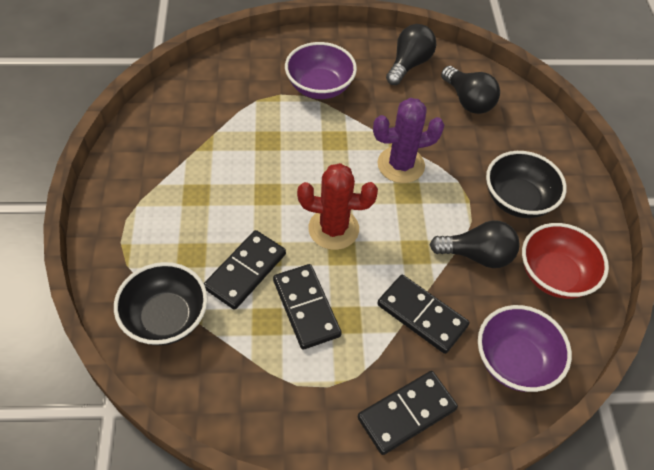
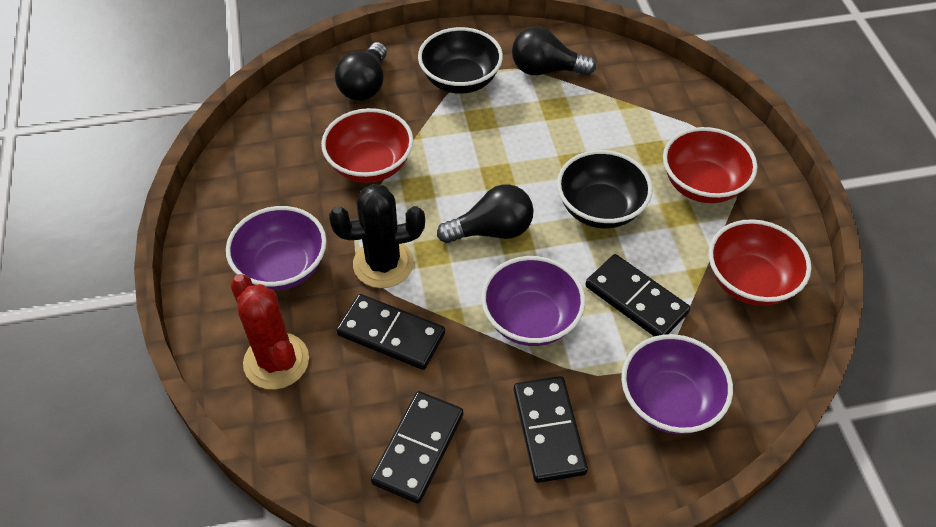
black cactus: 0 -> 1
purple bowl: 2 -> 3
purple cactus: 1 -> 0
red bowl: 1 -> 3

